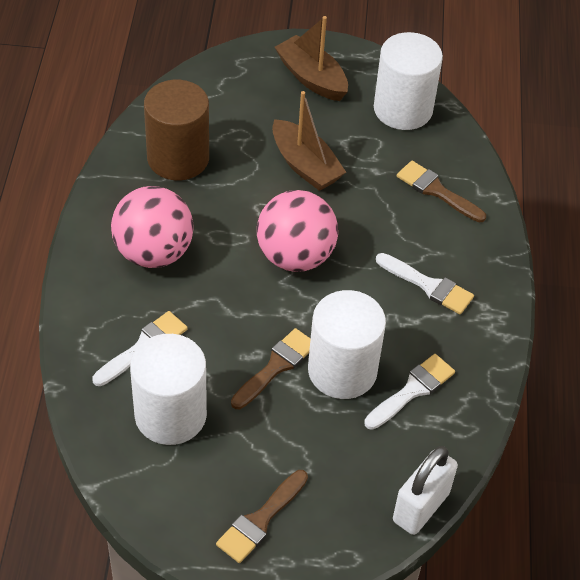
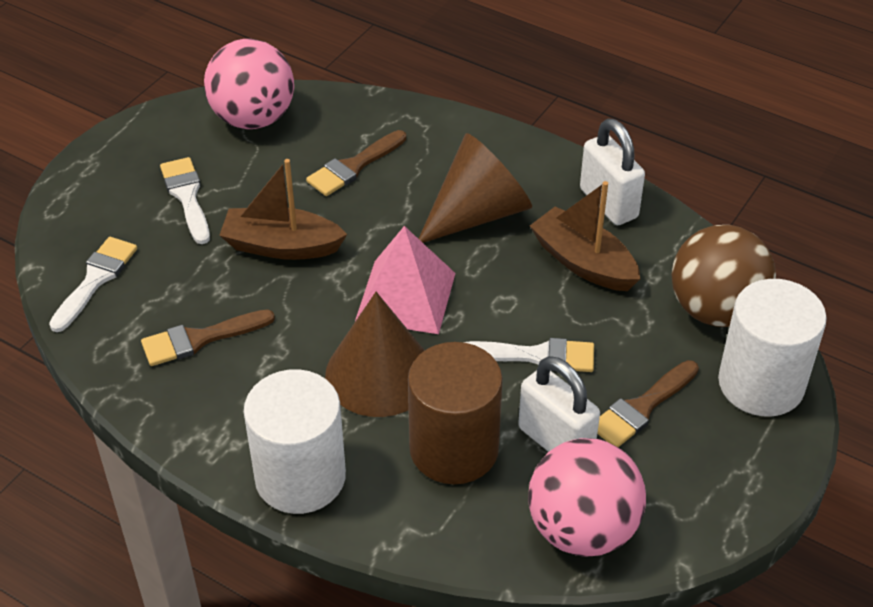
brown ball: 0 -> 1
brown cone: 0 -> 2
pink pyramid: 0 -> 1
white cylinder: 3 -> 2
white padlock: 1 -> 2

